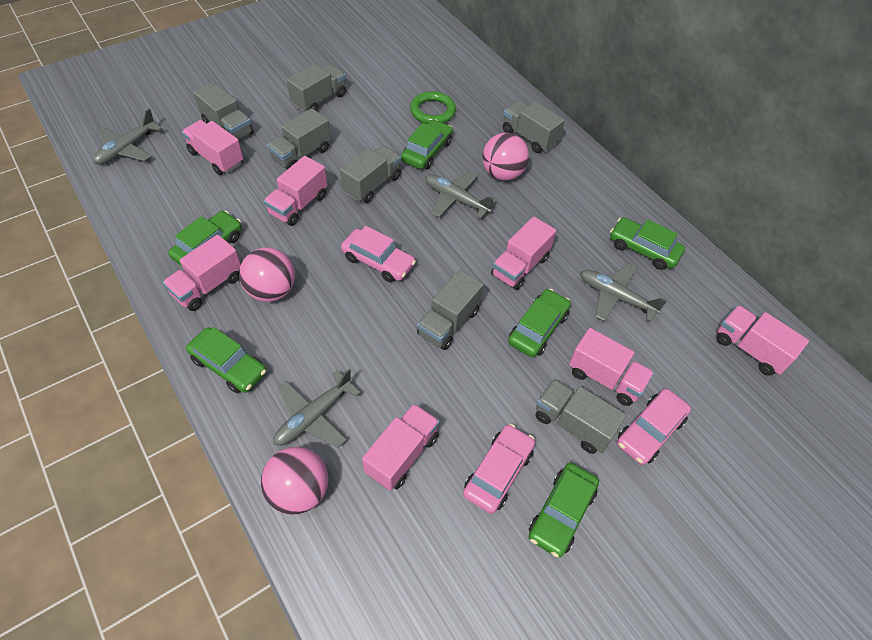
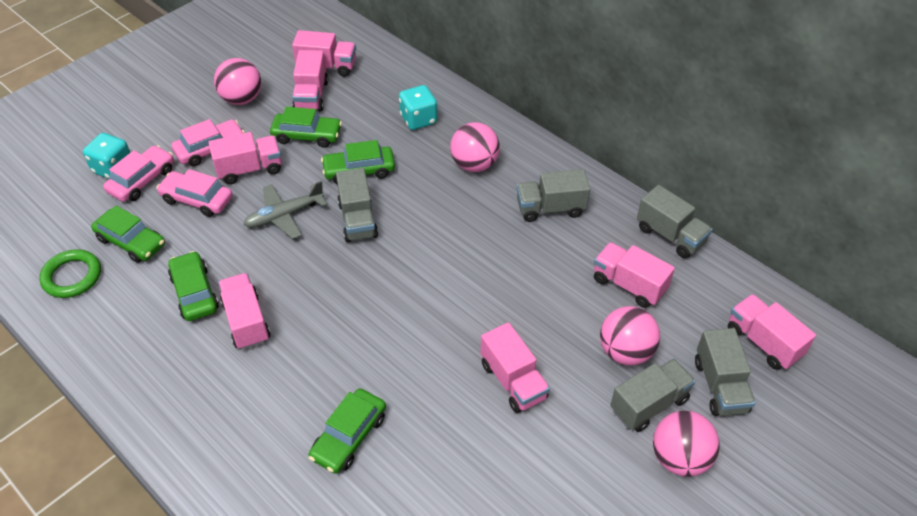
green car: 6 -> 5
grey plane: 4 -> 1
grey truck: 7 -> 5
pink ball: 3 -> 4
turquoise dice: 0 -> 2

